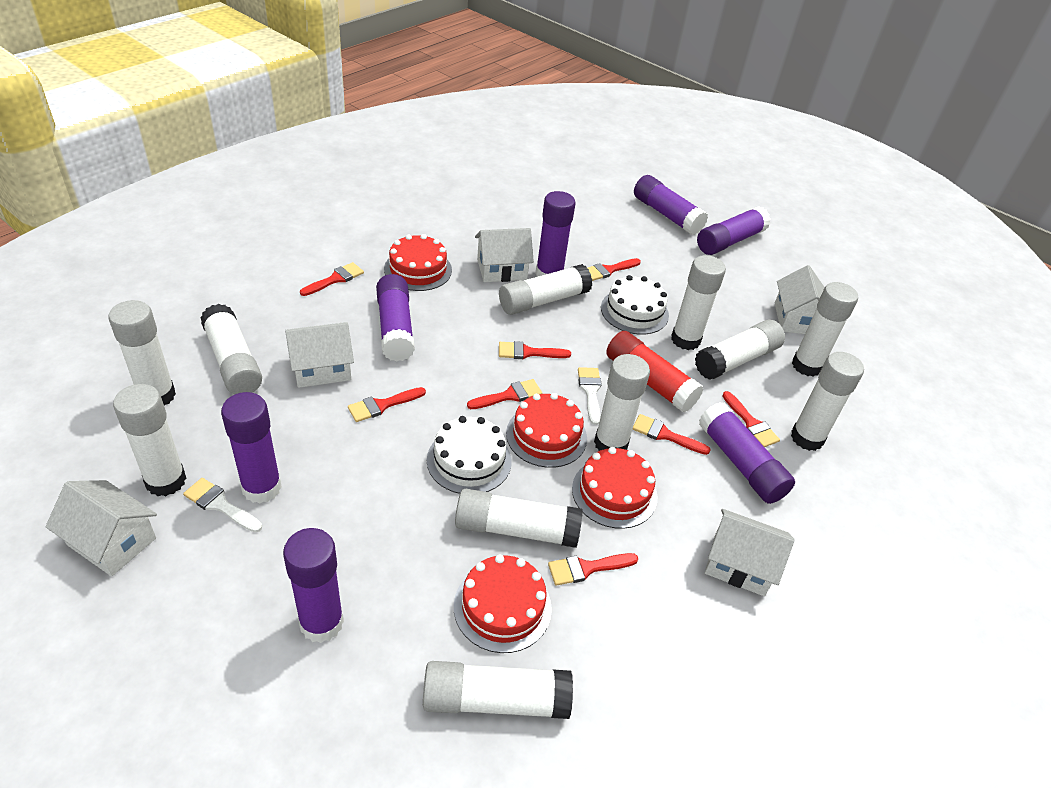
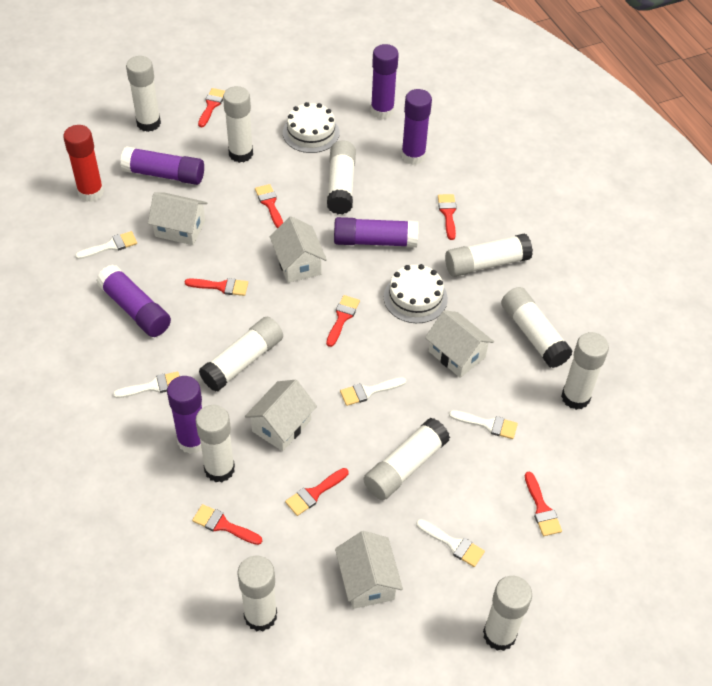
purple glue stick: 7 -> 6
red cake: 4 -> 0
white brush: 2 -> 5

